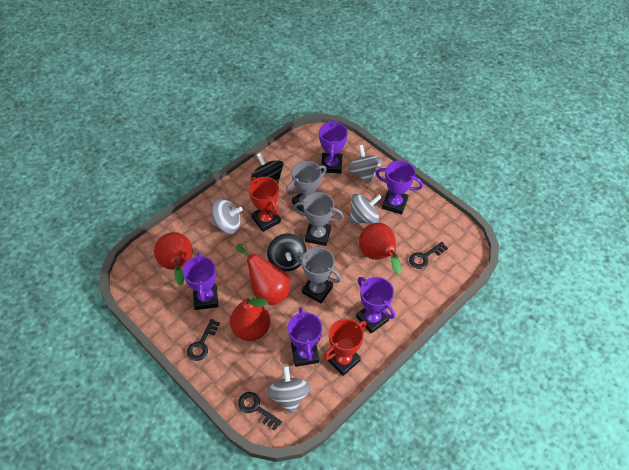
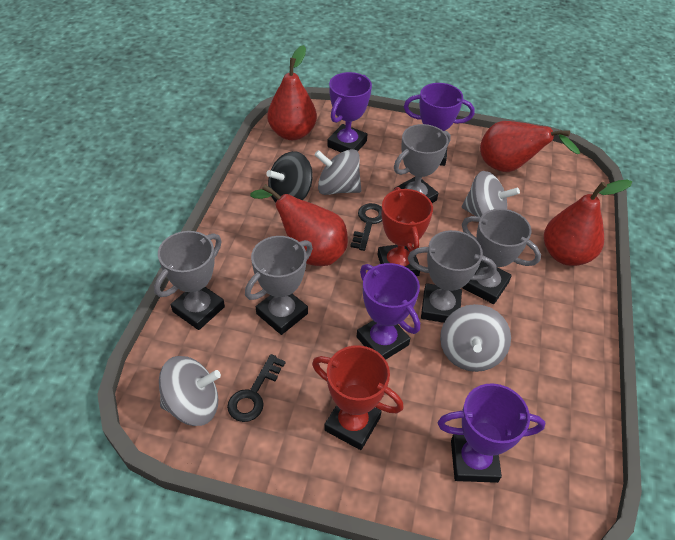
black key: 3 -> 2
black spinning top: 2 -> 1
grey trophy: 3 -> 5
purple trophy: 5 -> 4

